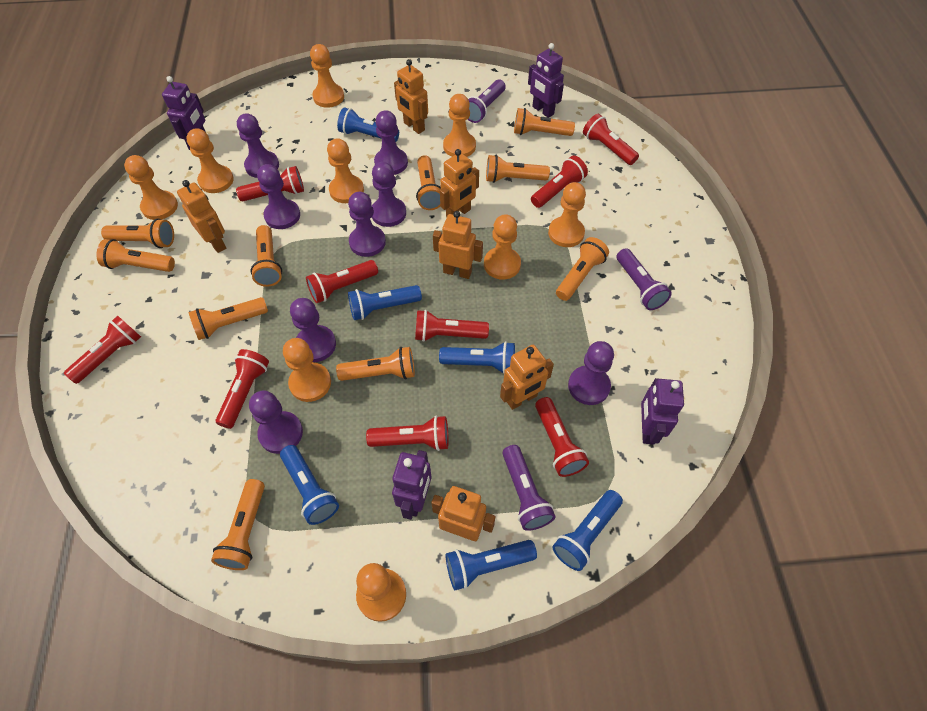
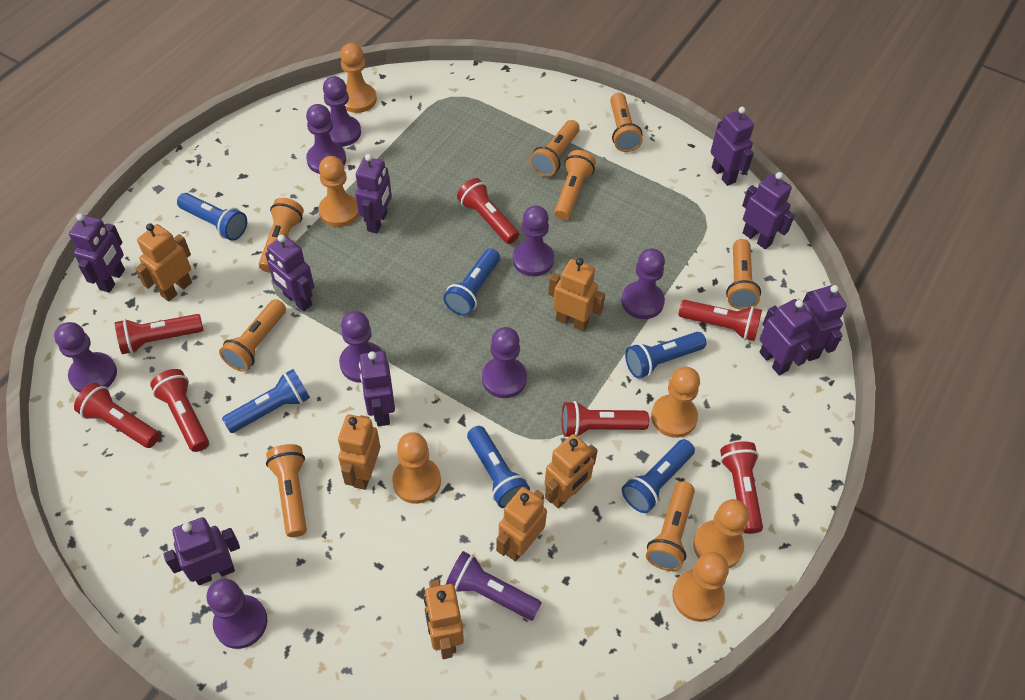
orange flashlight: 10 -> 8
orange pawn: 9 -> 6
purple flashlight: 3 -> 1
purple robot: 4 -> 9
red flashlight: 9 -> 7

